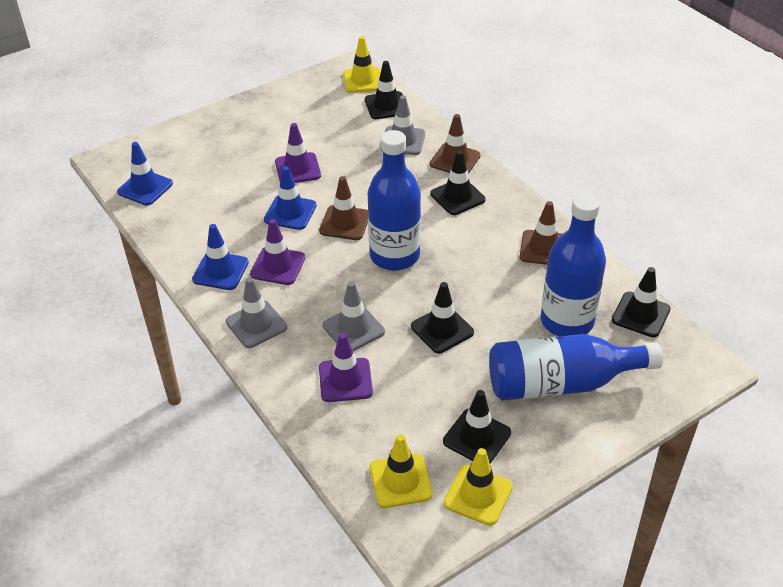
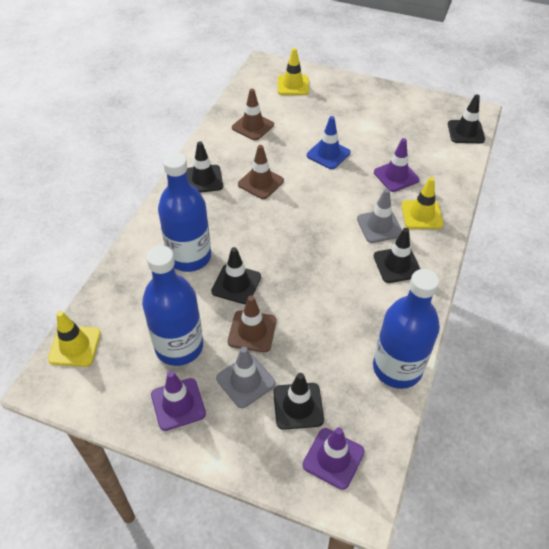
blue traffic cone: 3 -> 1
grey traffic cone: 3 -> 2

